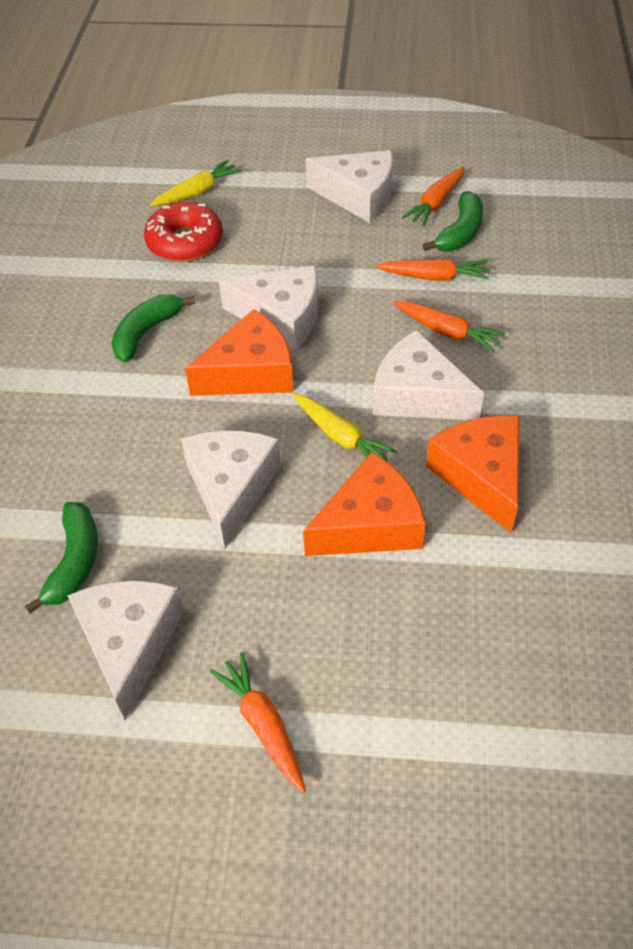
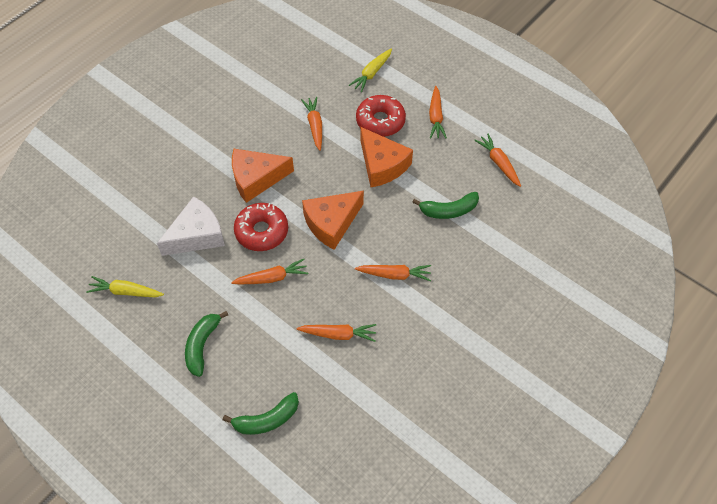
orange carrot: 4 -> 6
red donut: 1 -> 2
white cheese: 5 -> 1

